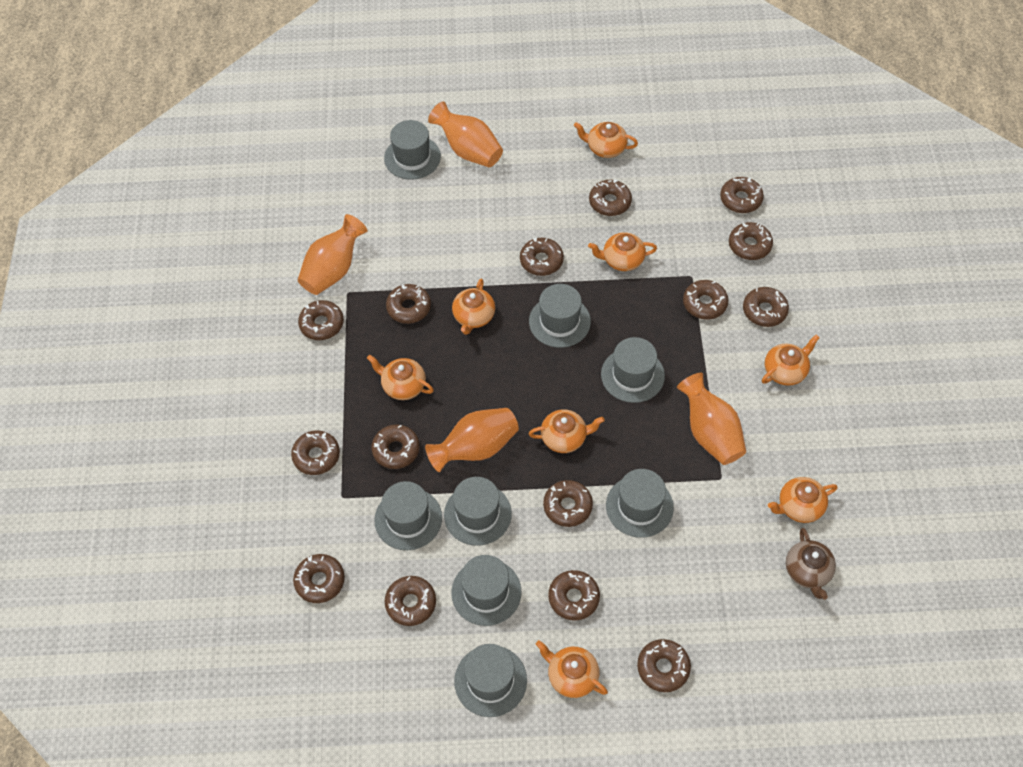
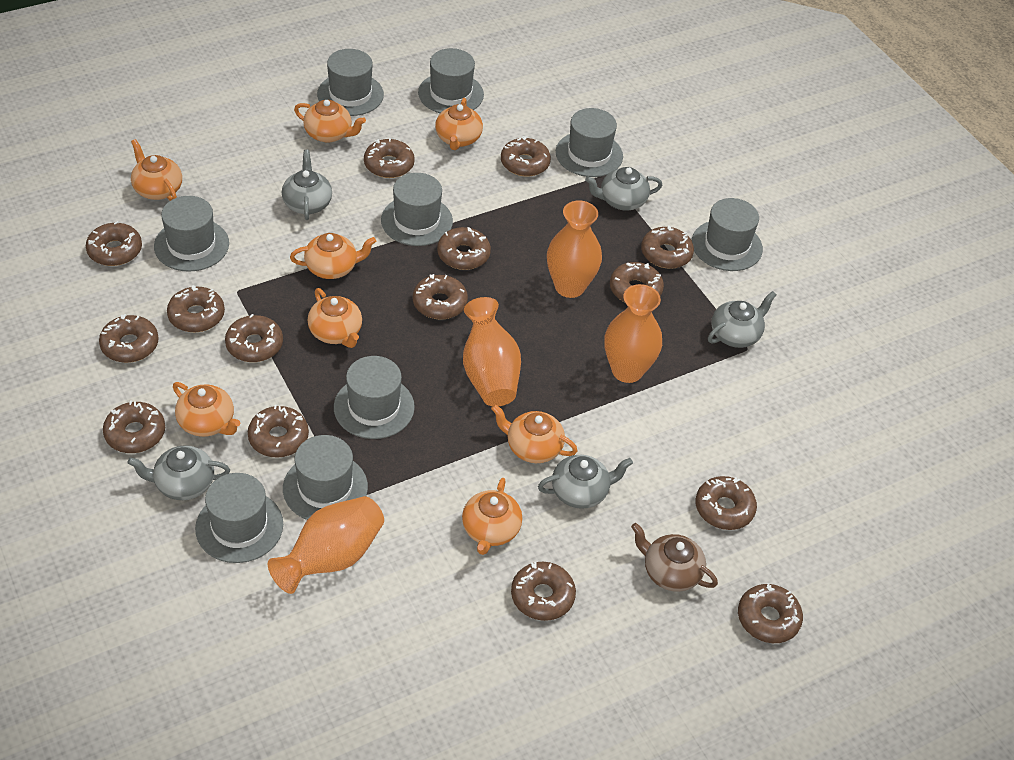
grey hat: 8 -> 9
grey teapot: 0 -> 5

